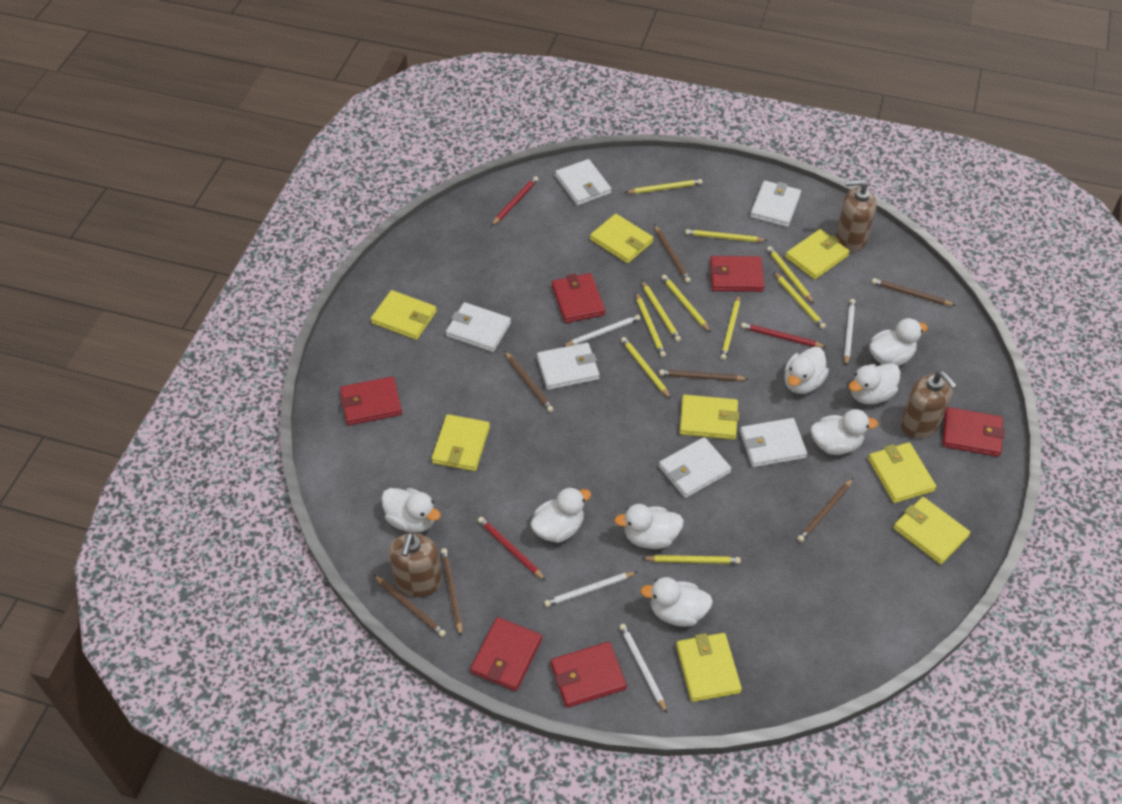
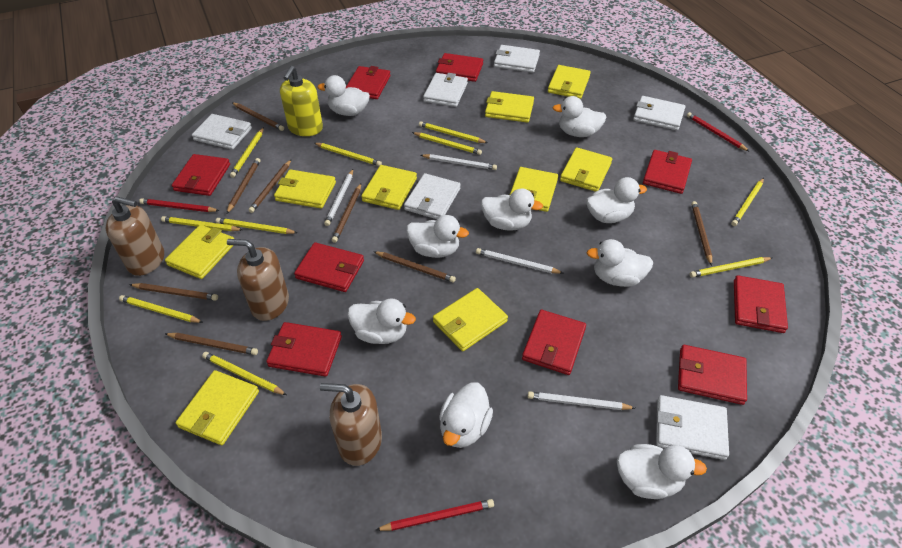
brown pencil: 7 -> 8
red wallet: 6 -> 9
white duck: 8 -> 9
yellow soap dispenser: 0 -> 1
yellow wallet: 8 -> 9

